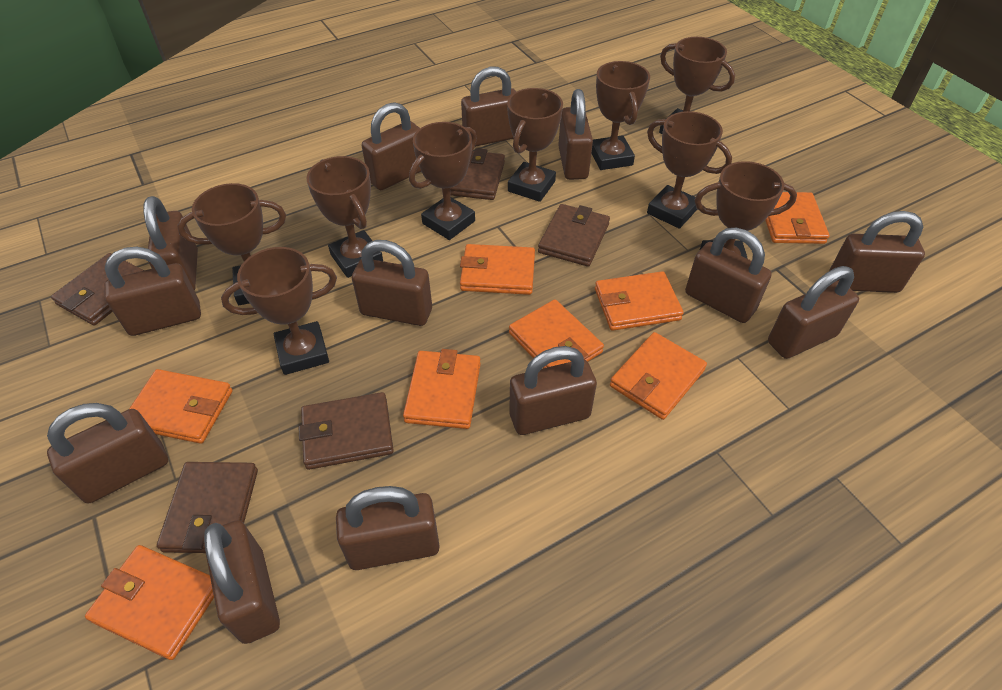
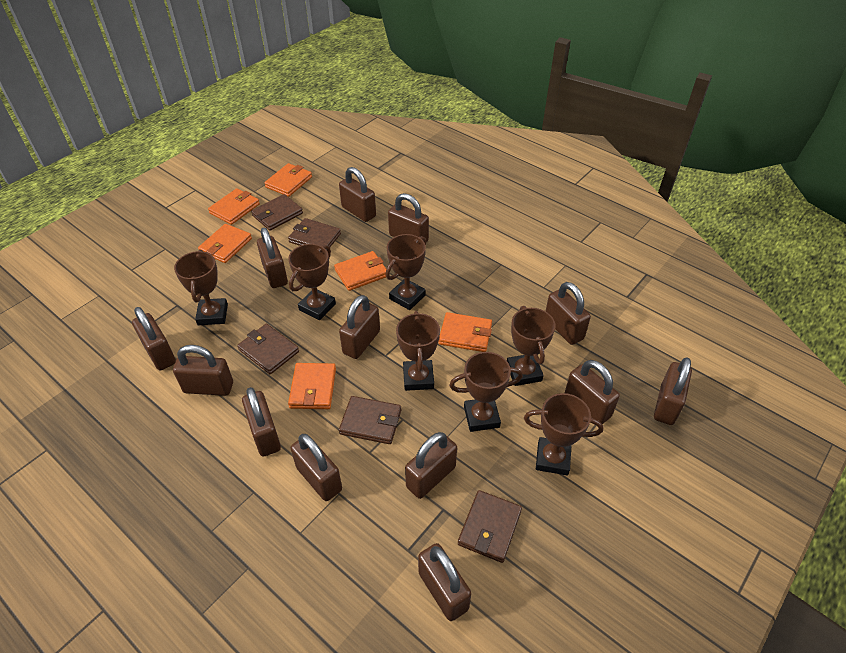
brown trophy: 9 -> 7
orange wallet: 8 -> 6

